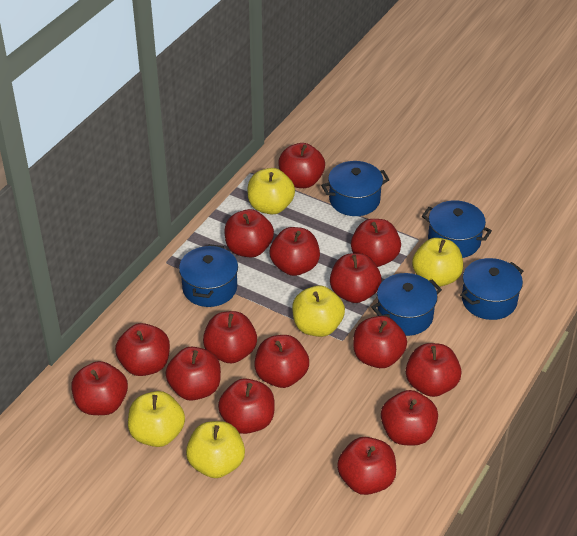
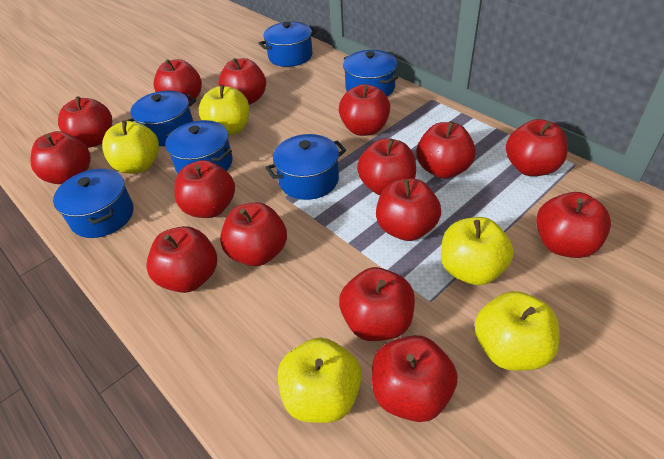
blue pot: 5 -> 6

